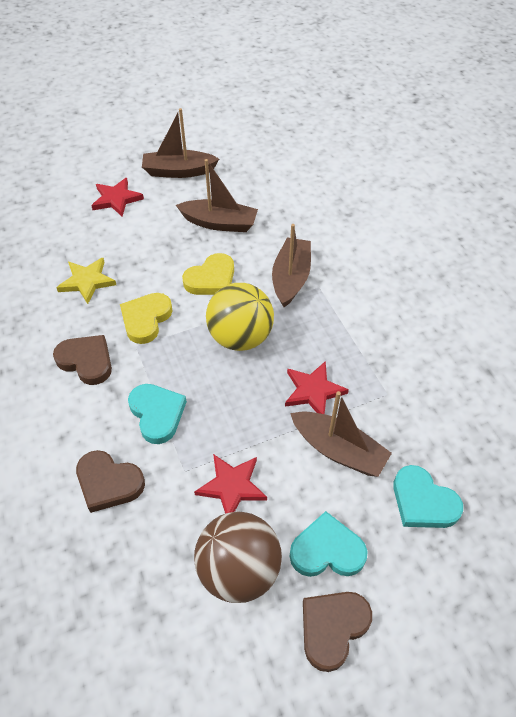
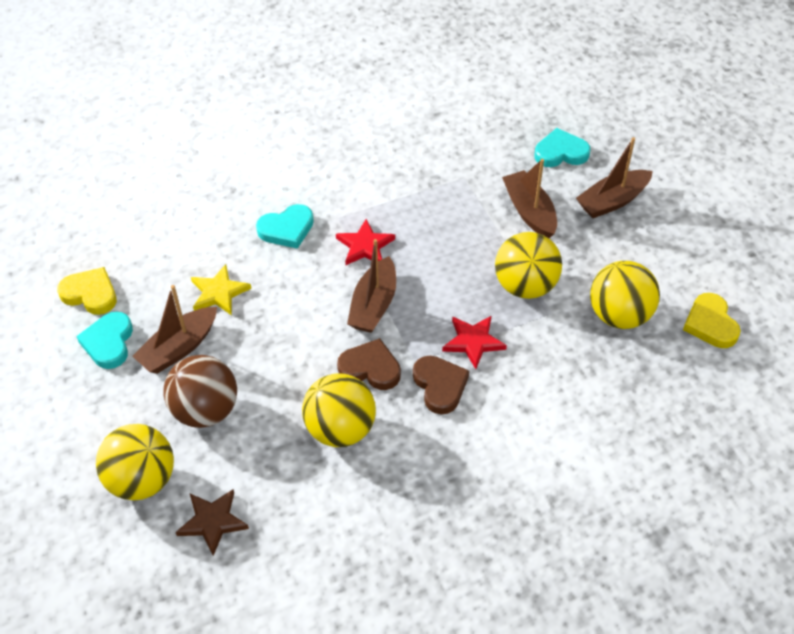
brown heart: 3 -> 2
brown star: 0 -> 1
red star: 3 -> 2
yellow ball: 1 -> 4

